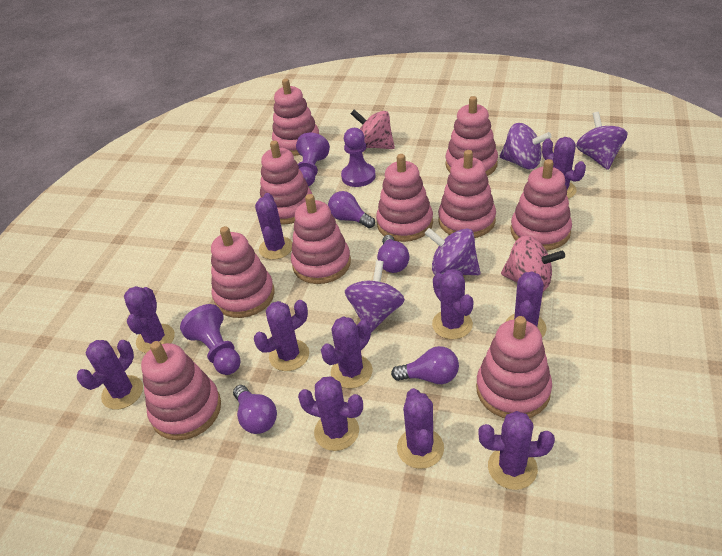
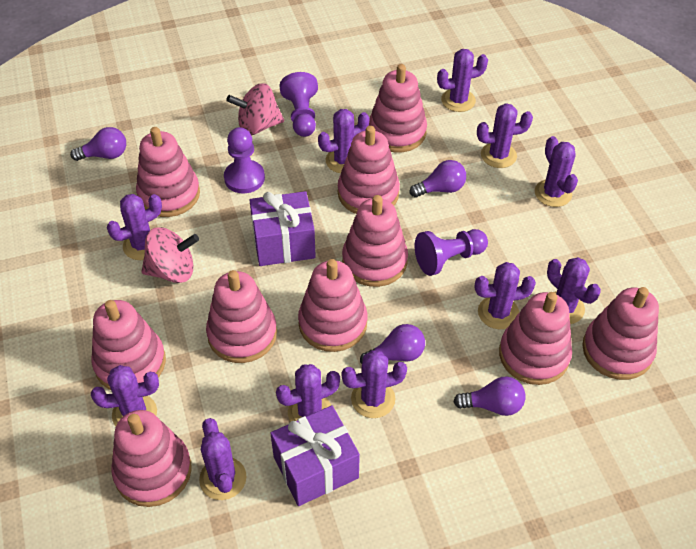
purple gift: 0 -> 2
purple spinning top: 4 -> 0

